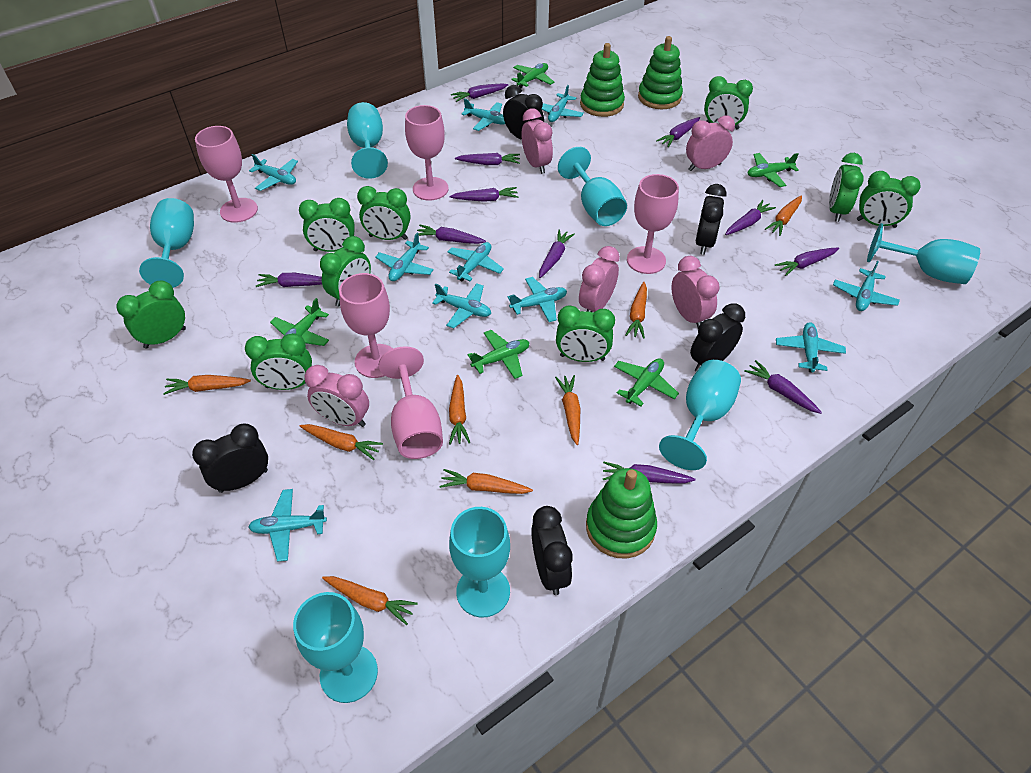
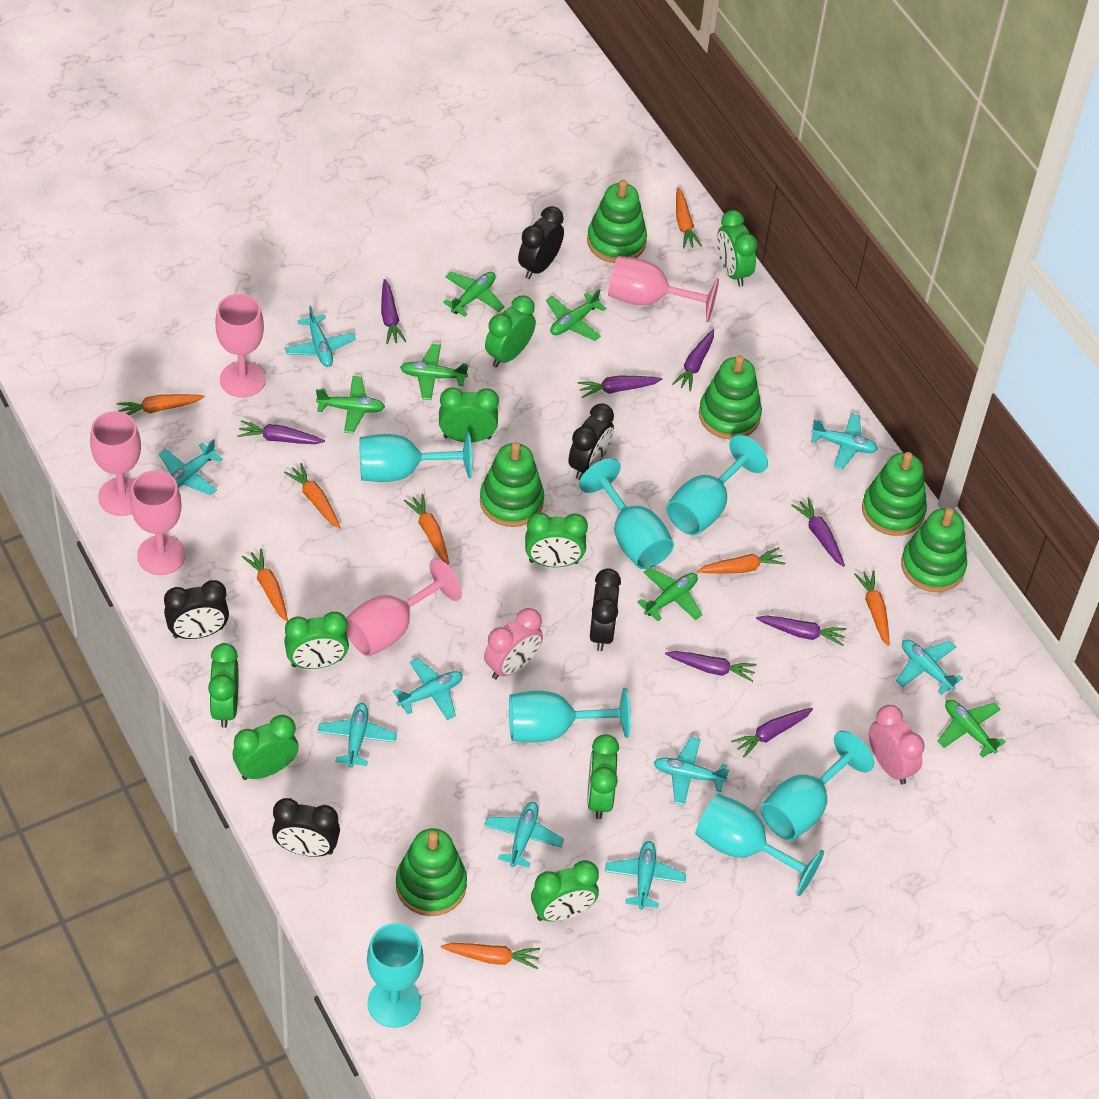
green plane: 5 -> 6
green stacking toy: 3 -> 6
pink clock: 5 -> 2
purple carrot: 11 -> 8
turquoise plane: 10 -> 9

